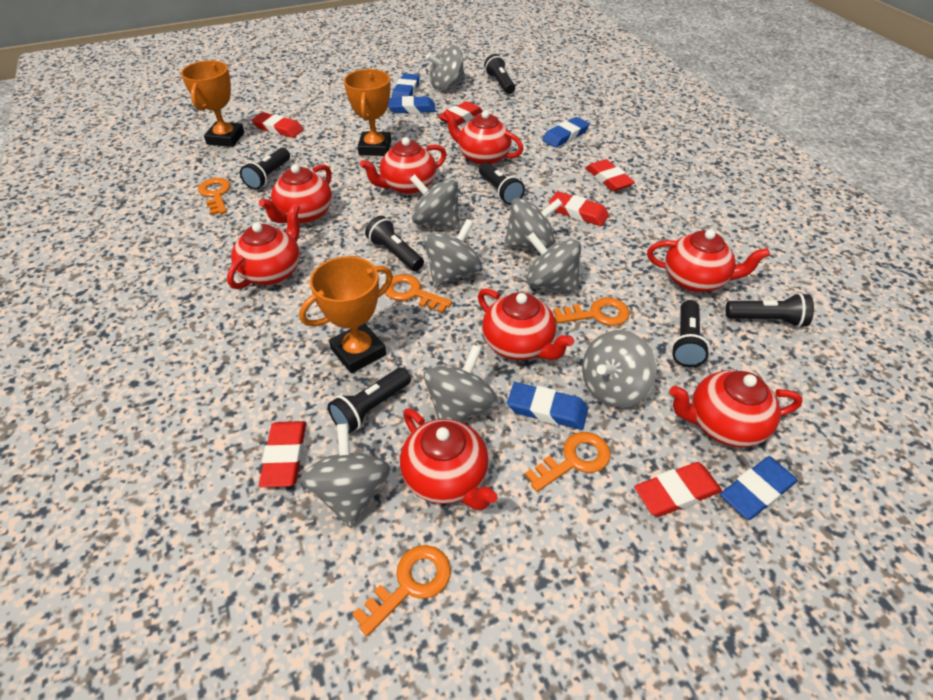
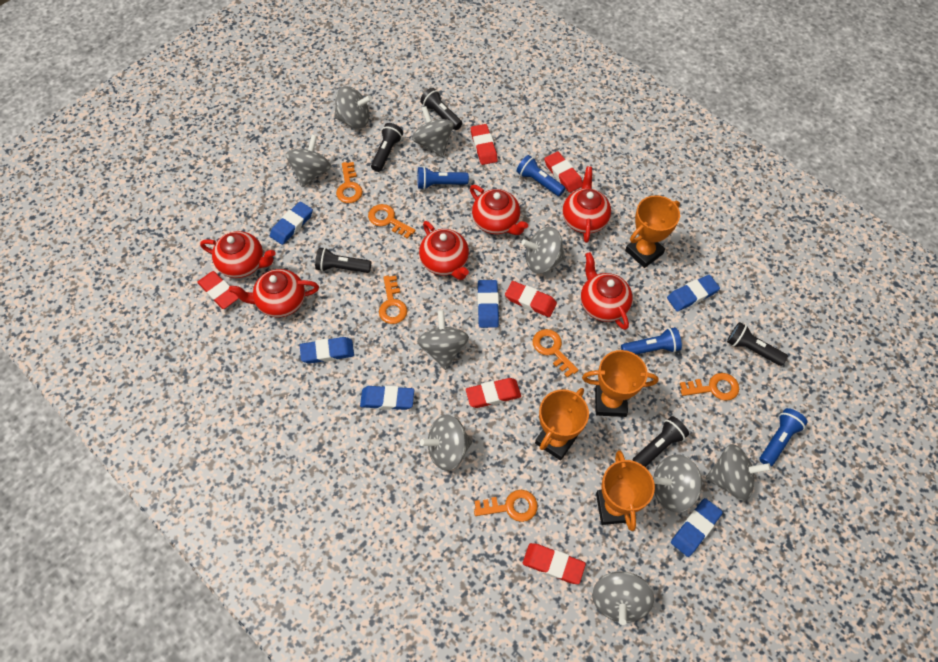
black flashlight: 7 -> 5
blue eraser: 5 -> 6
blue flashlight: 0 -> 4
grey spinning top: 8 -> 9
orange key: 5 -> 6
orange trophy: 3 -> 4
red teapot: 8 -> 6

